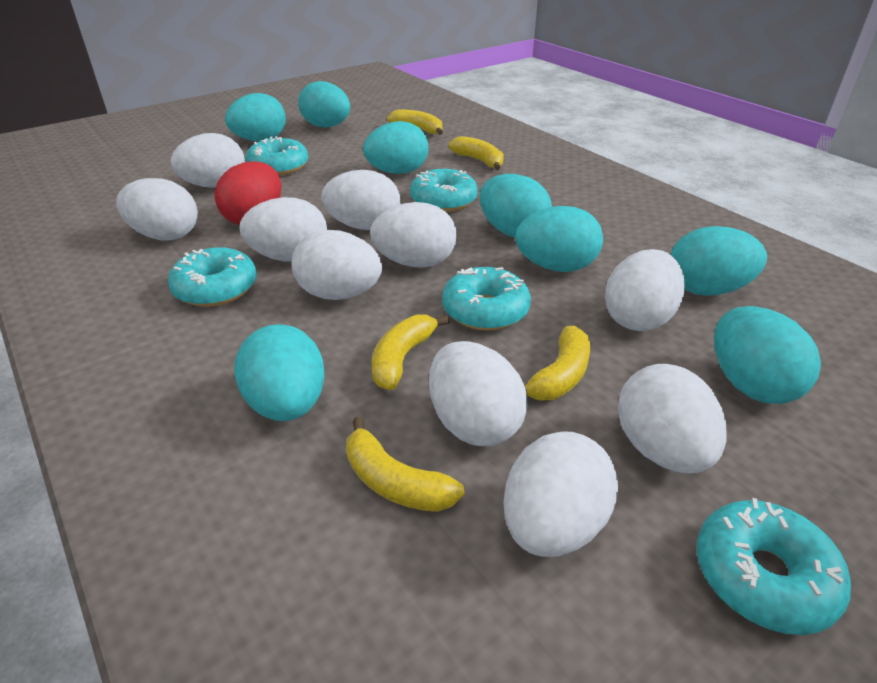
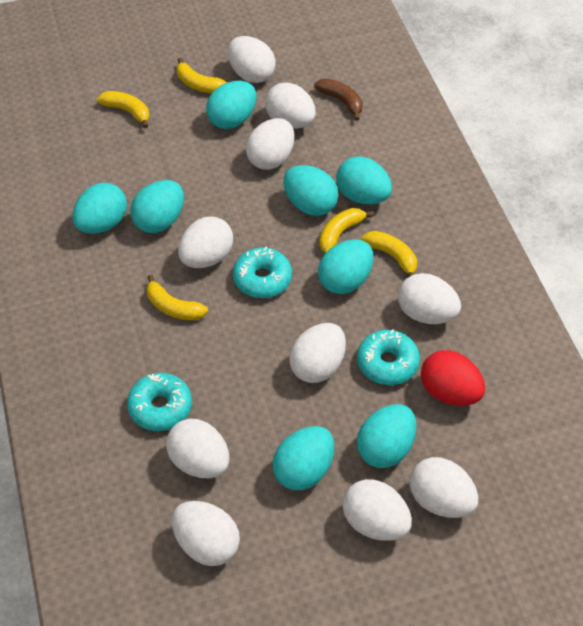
brown banana: 0 -> 1
turquoise donut: 5 -> 3

